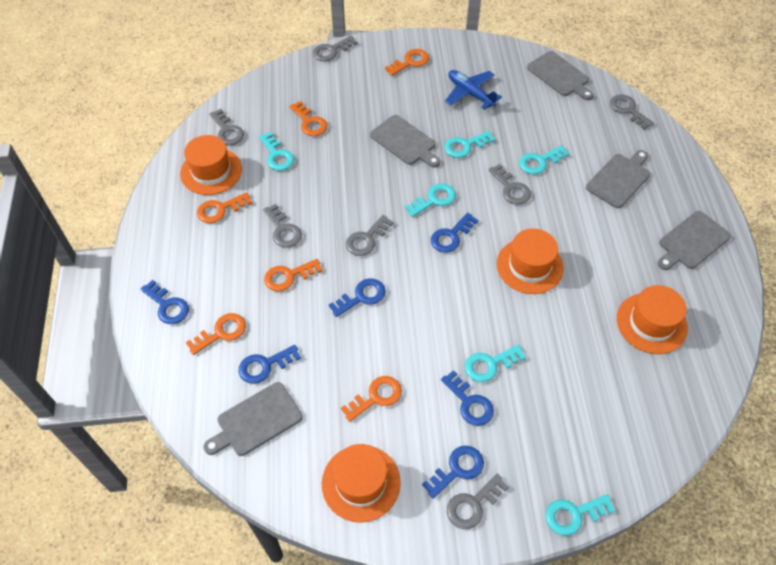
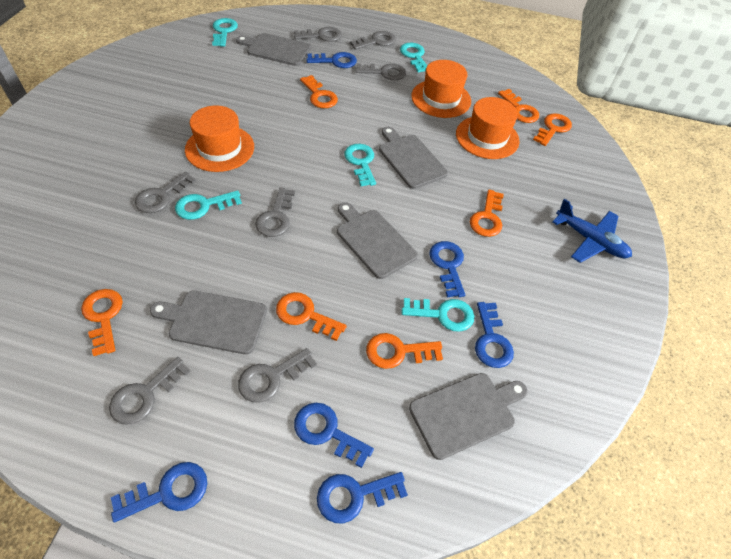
orange hat: 4 -> 3
orange key: 6 -> 7
turquoise key: 6 -> 5

